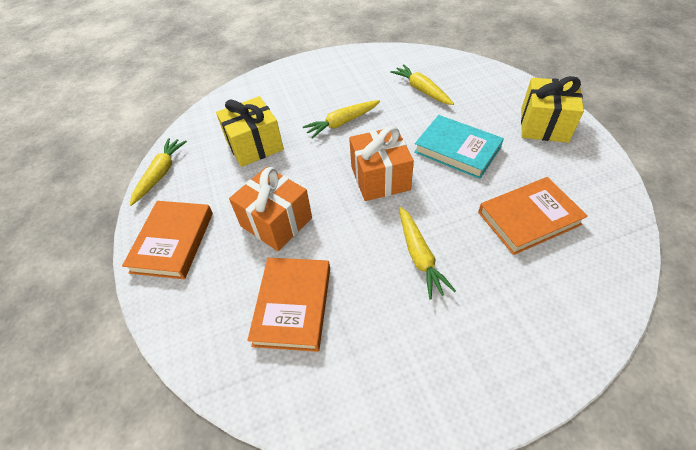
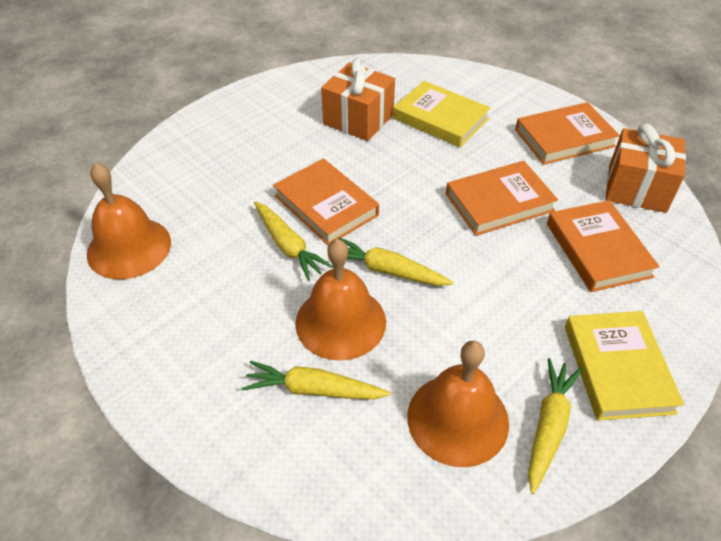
orange bell: 0 -> 3
orange book: 3 -> 4
turquoise book: 1 -> 0
yellow book: 0 -> 2
yellow gift: 2 -> 0

